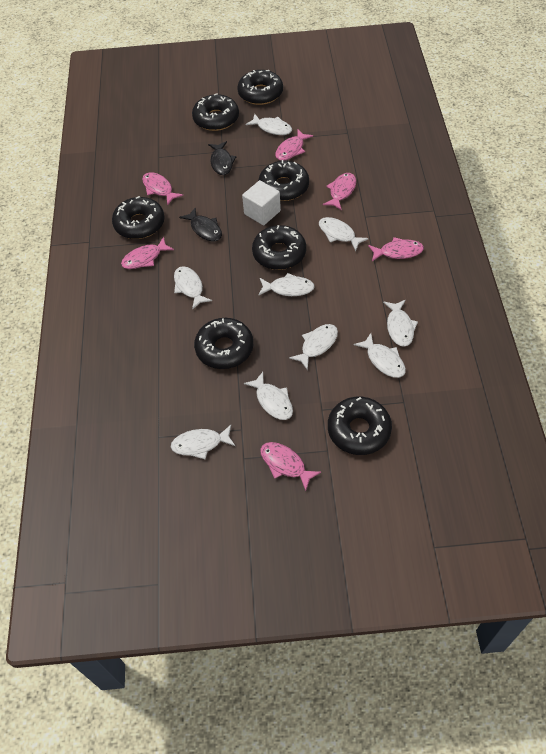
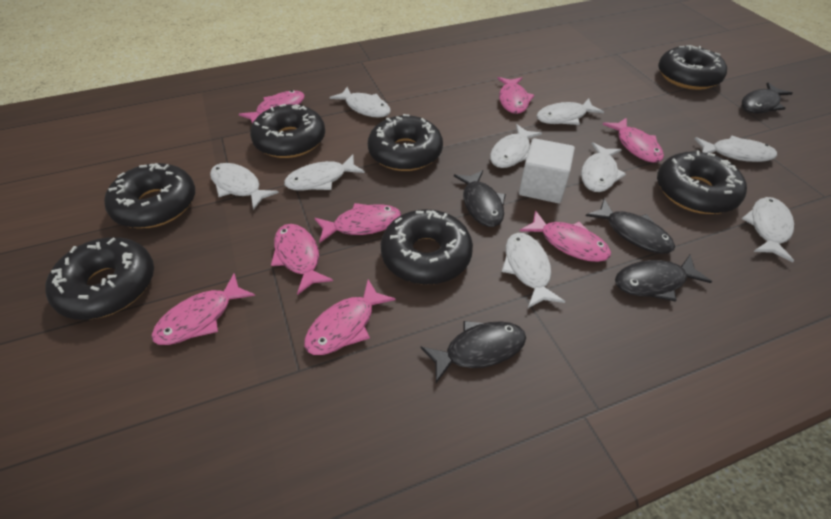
black fish: 2 -> 5
pink fish: 6 -> 8

